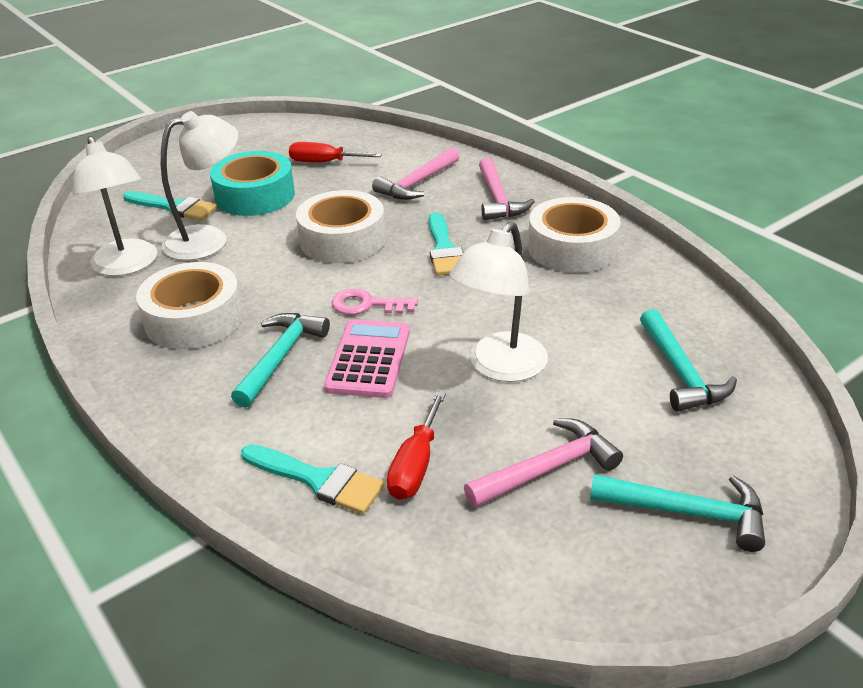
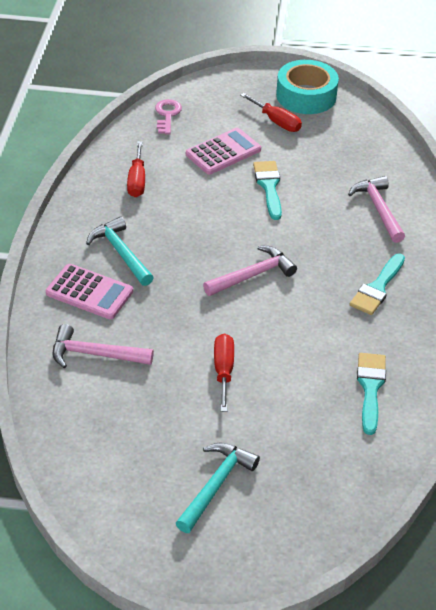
pink calculator: 1 -> 2
red screwdriver: 2 -> 3
turquoise hammer: 3 -> 2
white lamp: 3 -> 0
white tape: 3 -> 0

